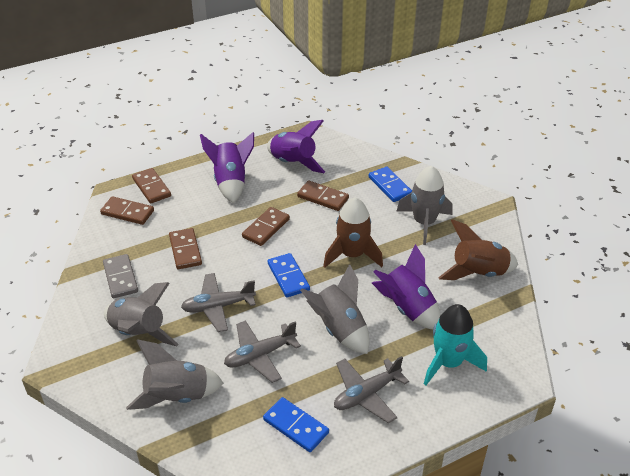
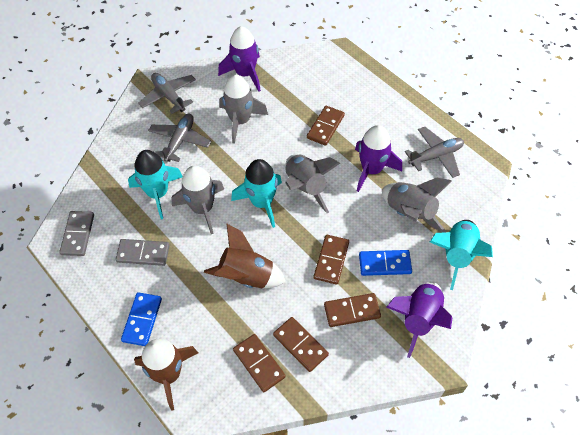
blue domino: 3 -> 2
grey domino: 1 -> 2
turquoise rocket: 1 -> 3

